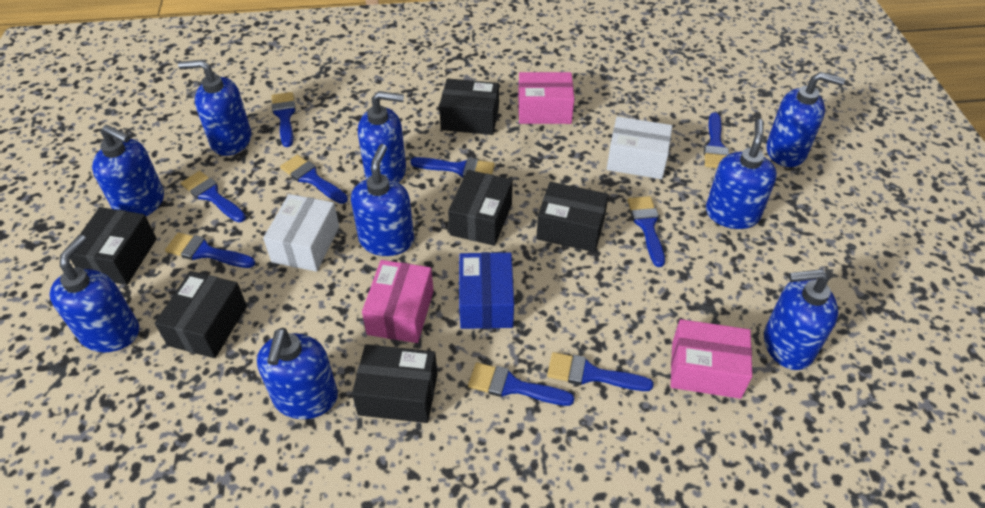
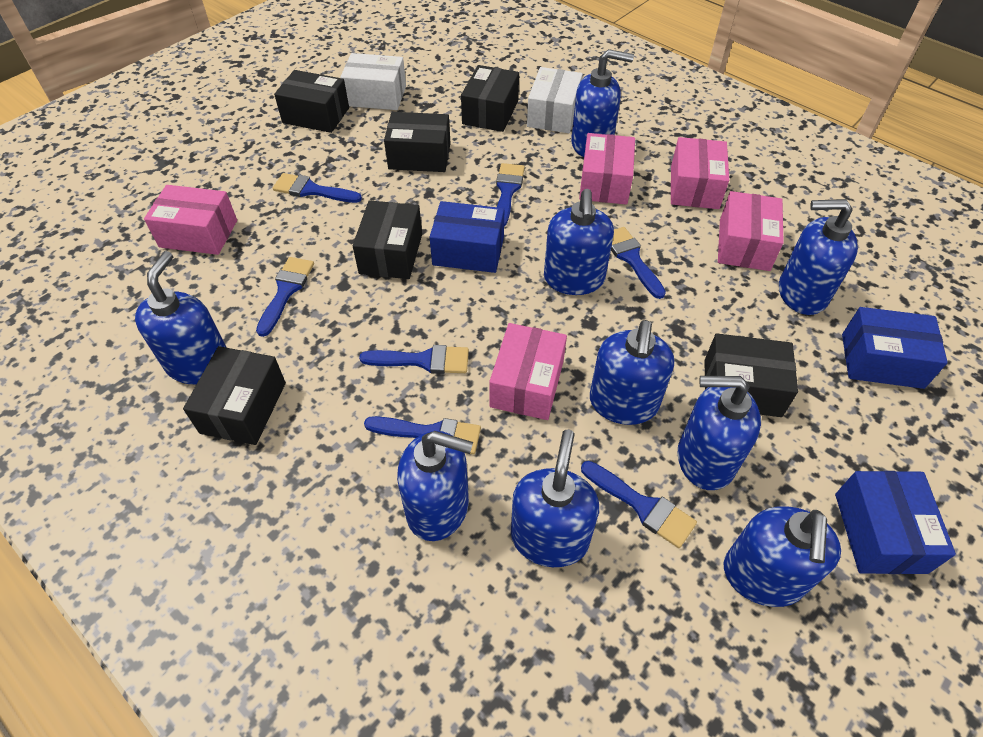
blue box: 1 -> 3
blue brush: 9 -> 7
pink box: 3 -> 5

